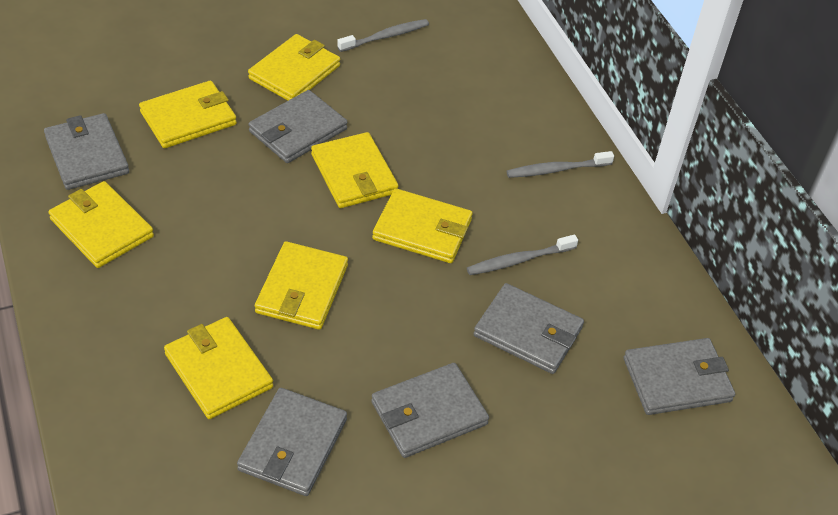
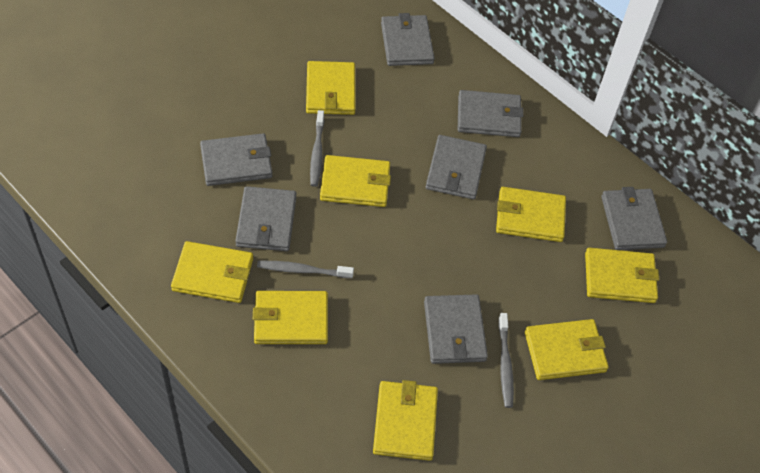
grey wallet: 6 -> 7
yellow wallet: 7 -> 8

